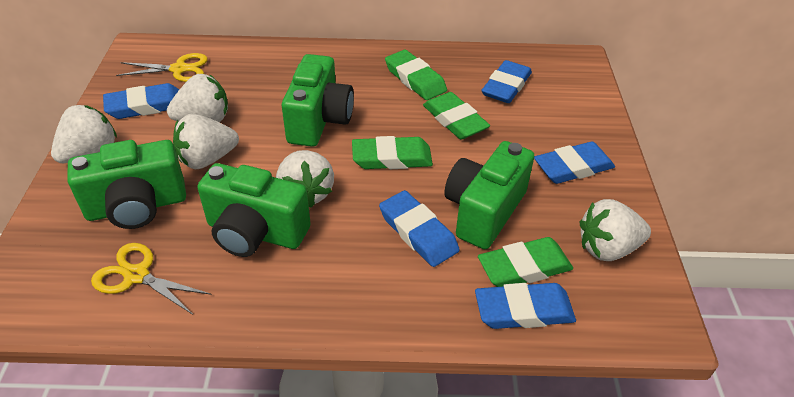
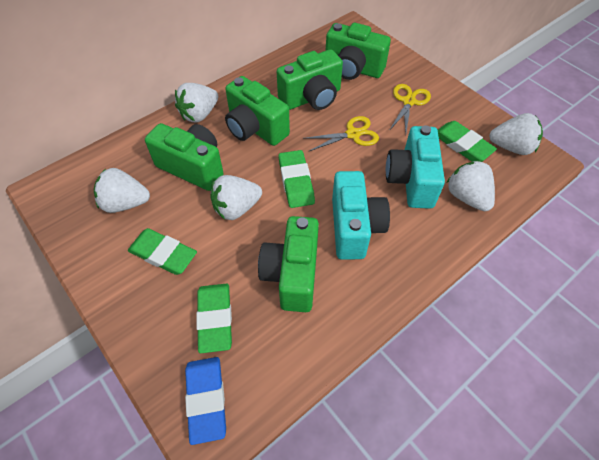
blue eraser: 5 -> 1
green camera: 4 -> 5
turquoise camera: 0 -> 2

